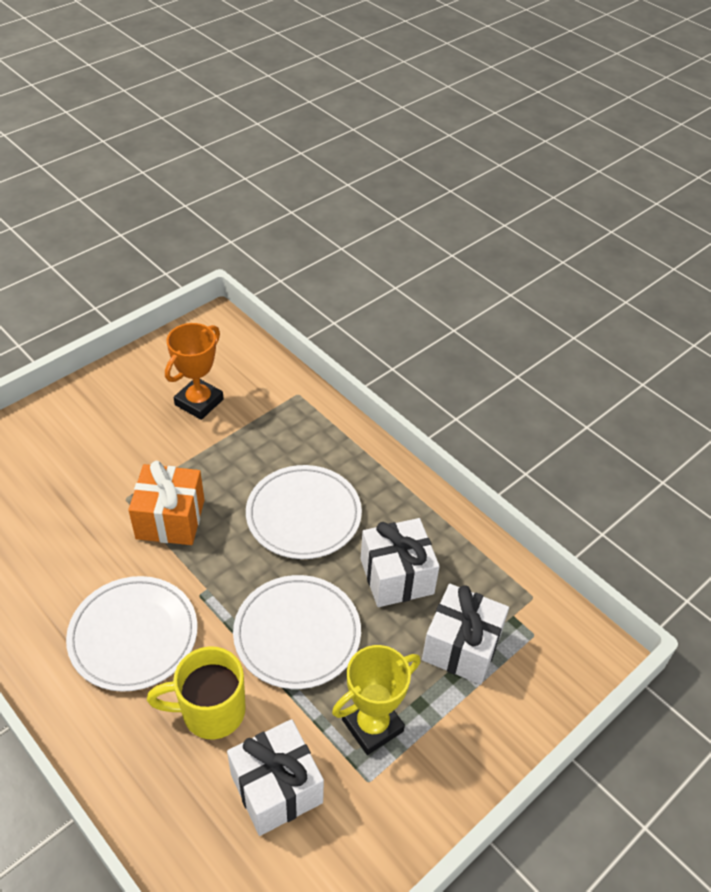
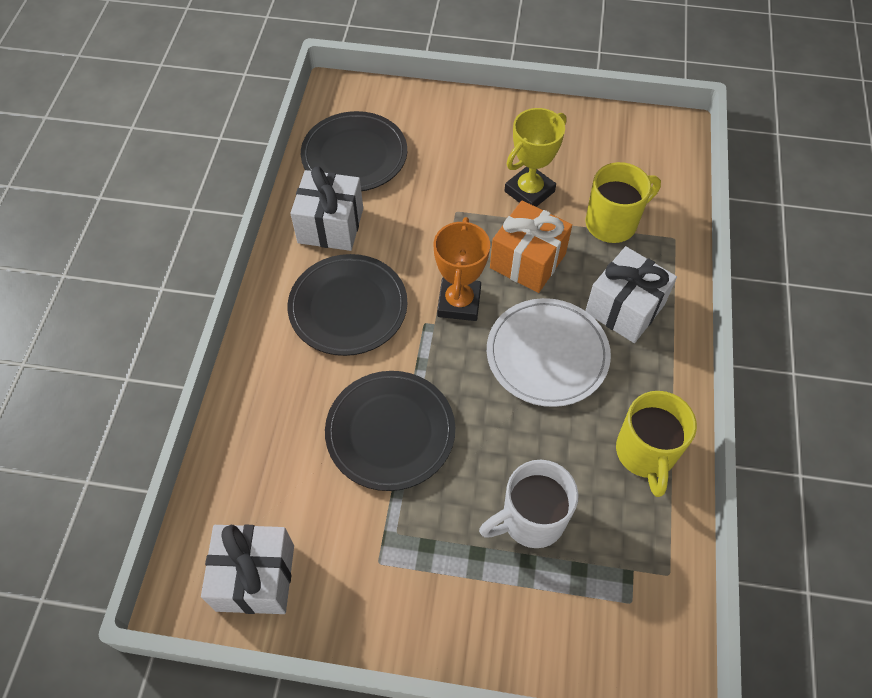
black plate: 0 -> 3
white mug: 0 -> 1
white plate: 3 -> 1
yellow mug: 1 -> 2

